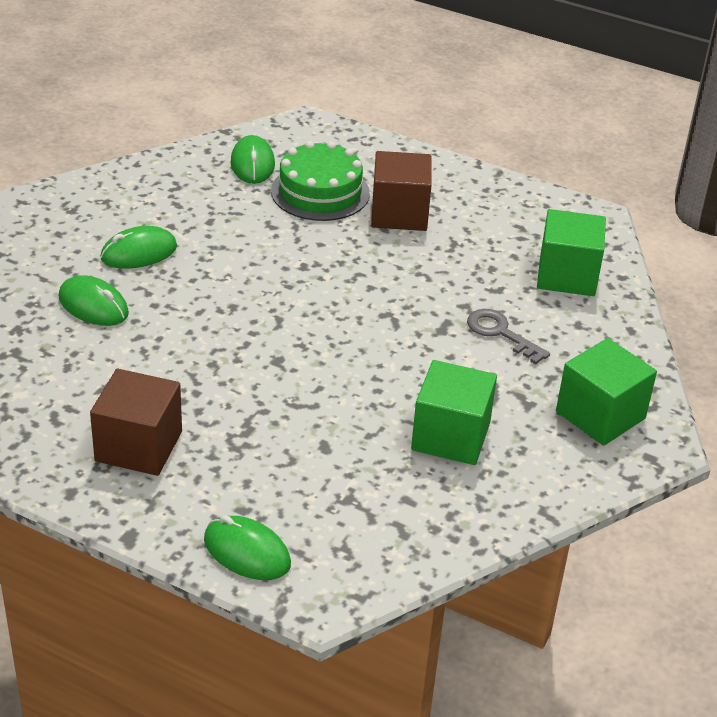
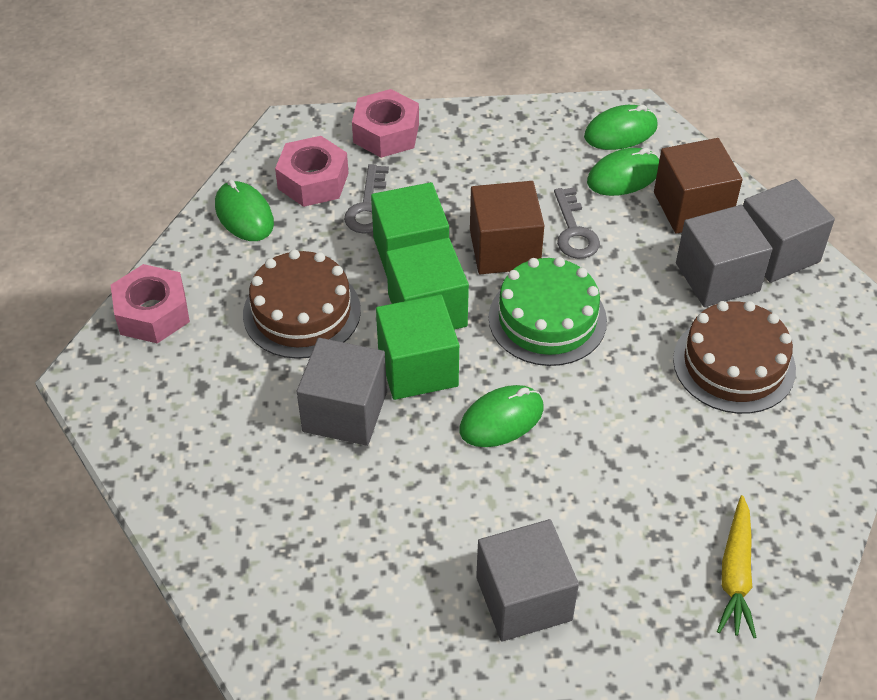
brown cake: 0 -> 2
grey cube: 0 -> 4
grey key: 1 -> 2
pink nut: 0 -> 3
yellow carrot: 0 -> 1

